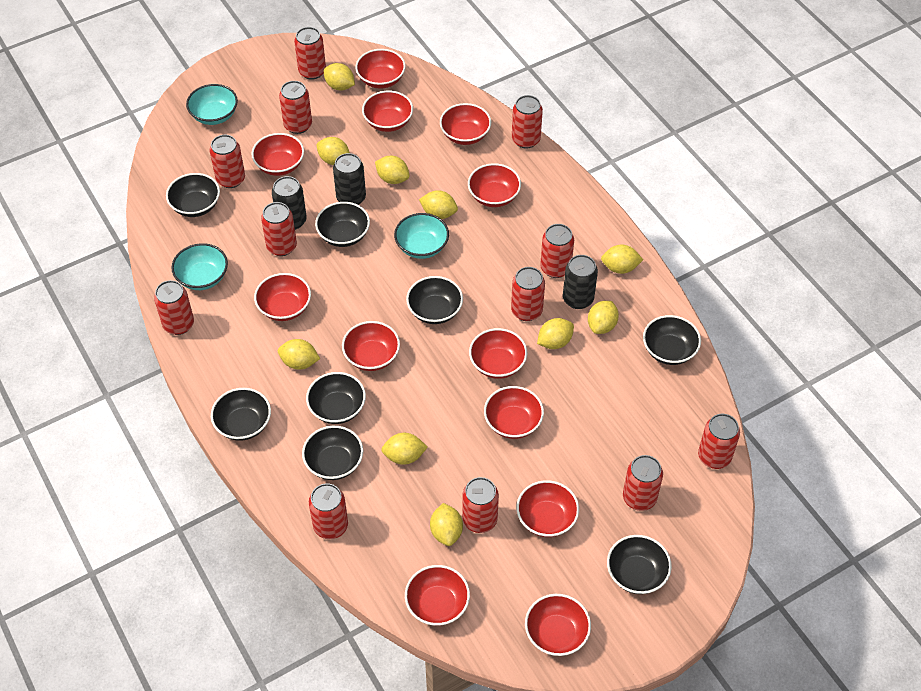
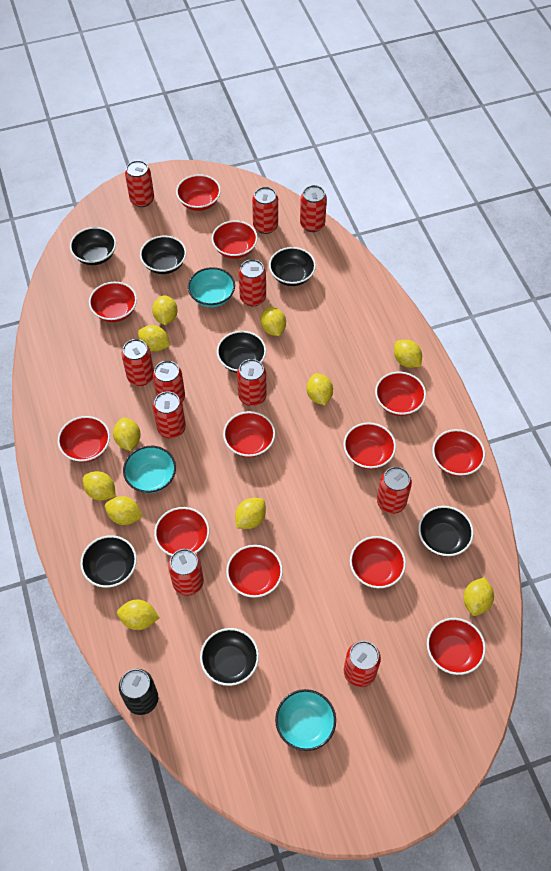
black bowl: 8 -> 7
black can: 3 -> 1
red can: 12 -> 11
yellow lemon: 10 -> 11

